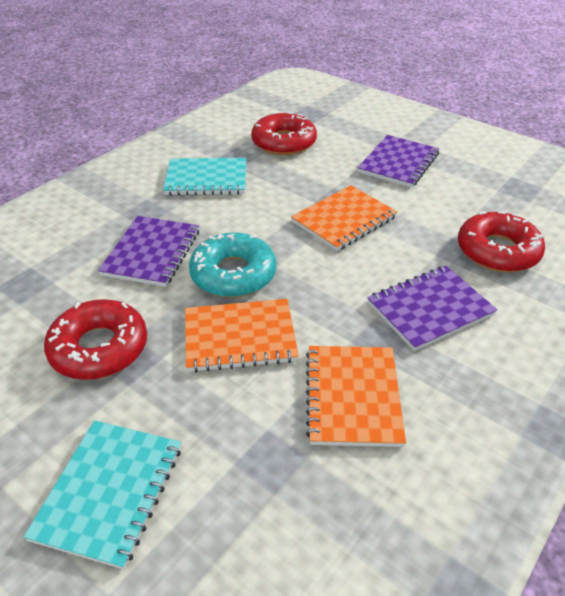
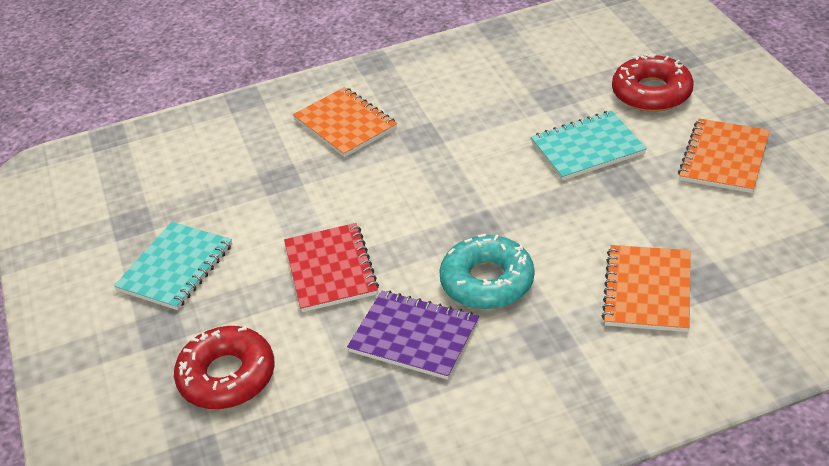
purple notebook: 3 -> 1
red donut: 3 -> 2
red notebook: 0 -> 1

